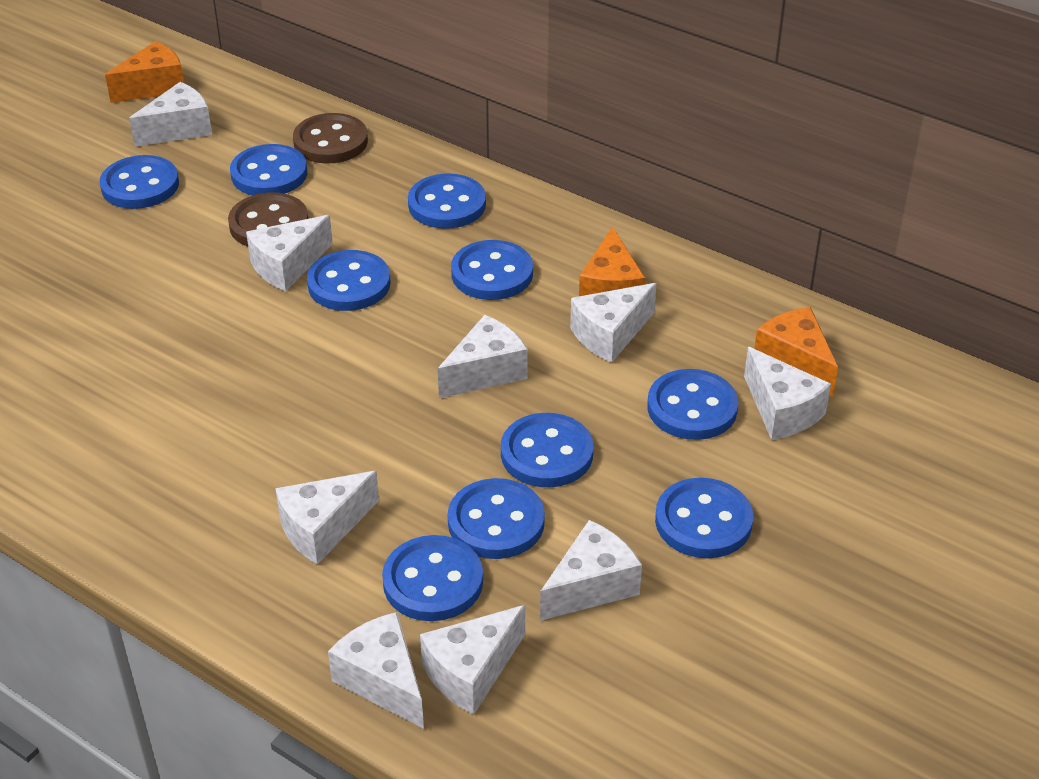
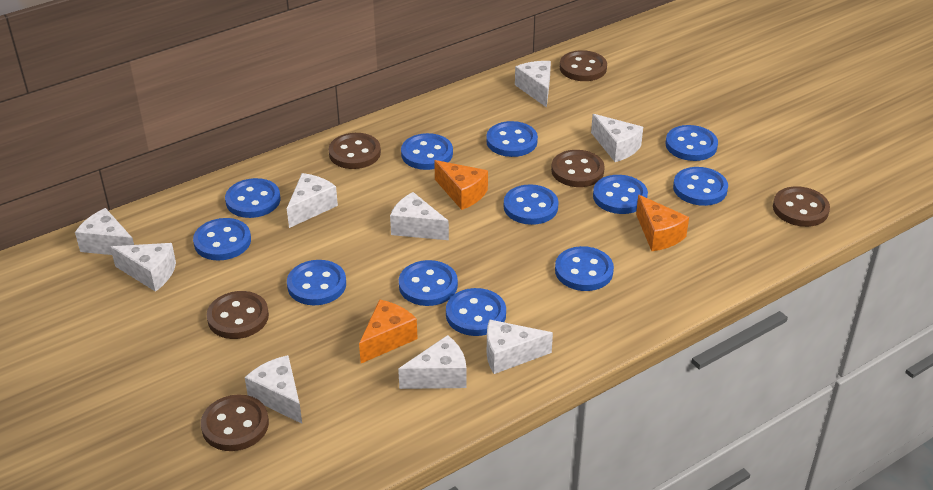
blue button: 10 -> 12
brown button: 2 -> 6

